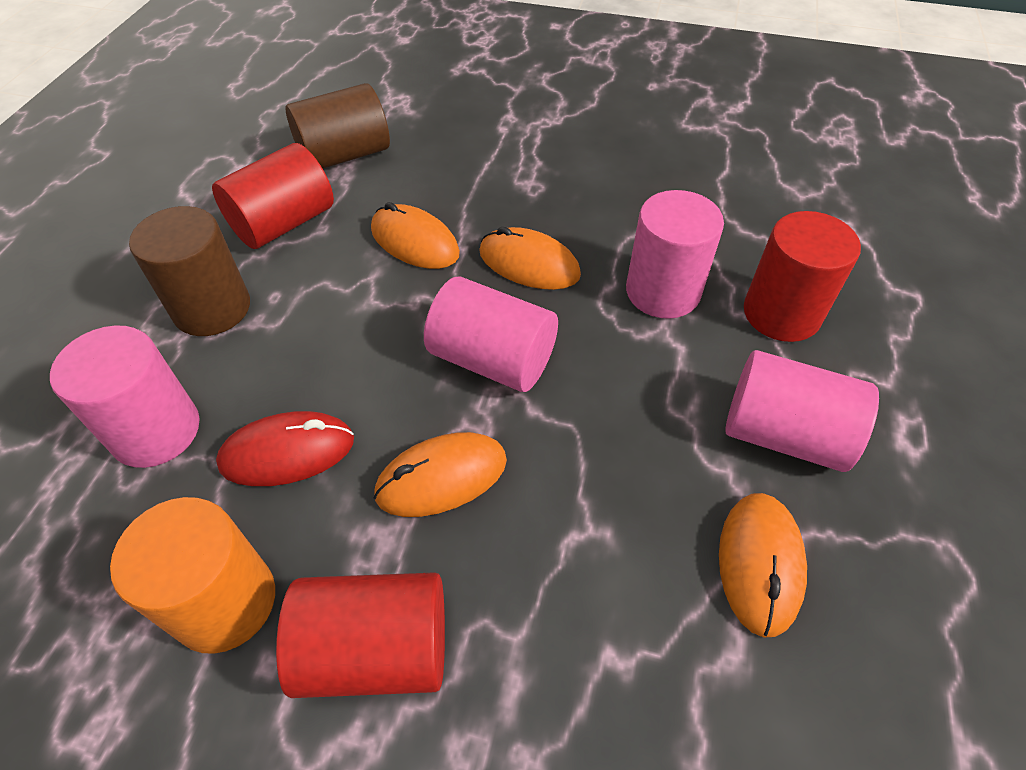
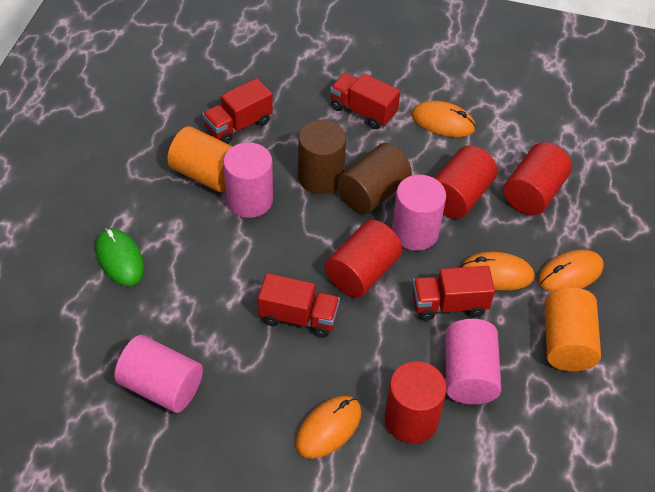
green mouse: 0 -> 1
orange cylinder: 1 -> 2
red cylinder: 3 -> 4
red mouse: 1 -> 0
red truck: 0 -> 4

